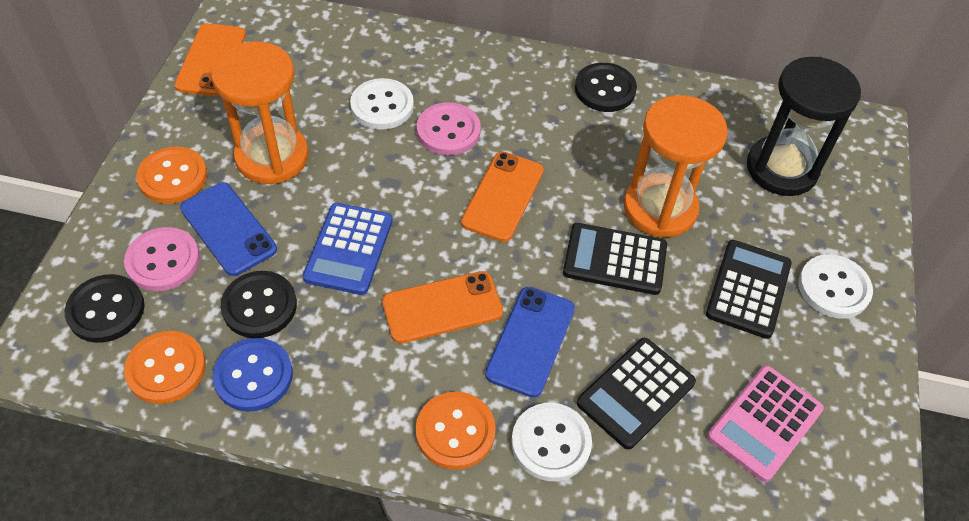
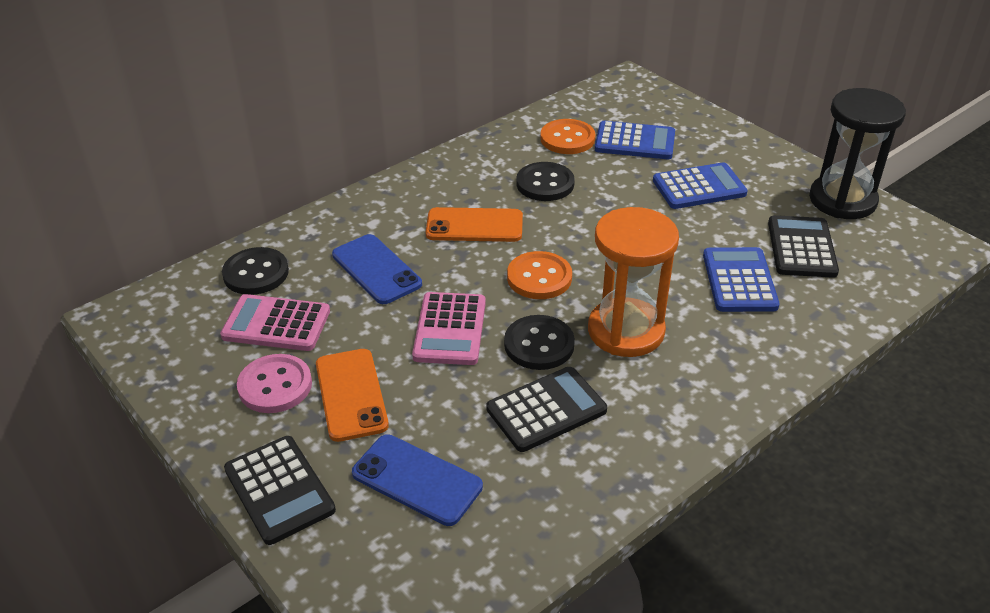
blue button: 1 -> 0
blue calculator: 1 -> 3
orange button: 3 -> 2
orange hourglass: 2 -> 1
orange phone: 3 -> 2
pink button: 2 -> 1
pink calculator: 1 -> 2
white button: 3 -> 0

